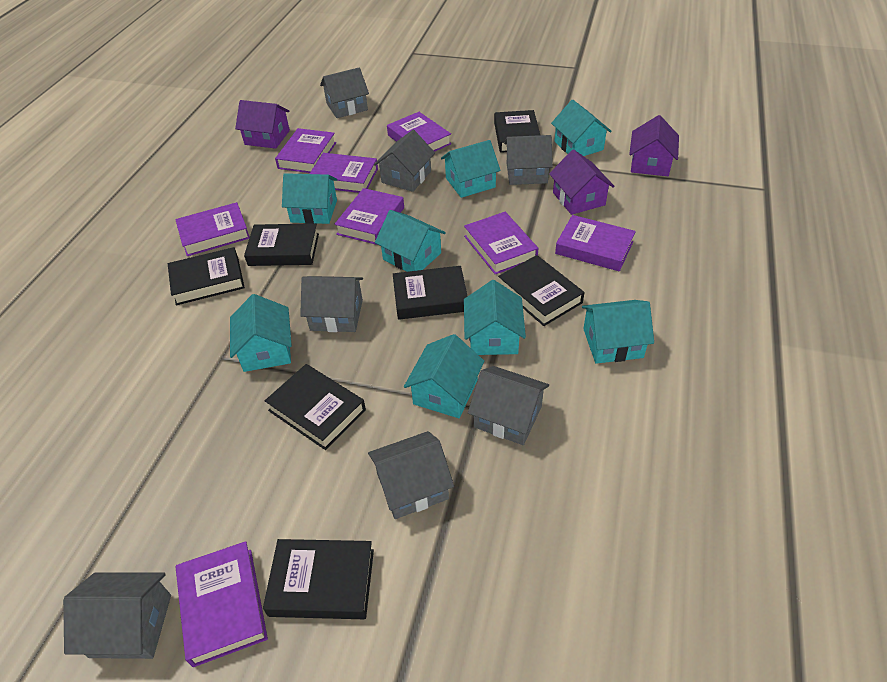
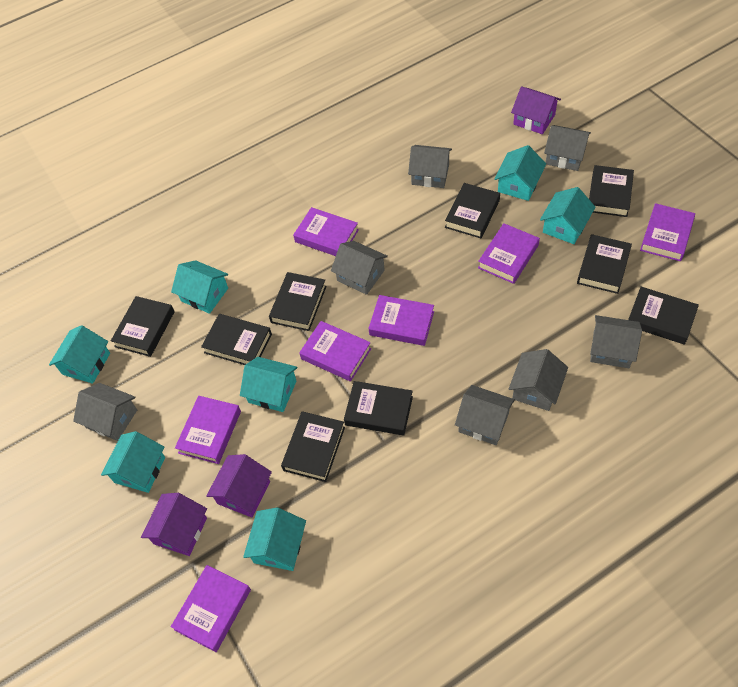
black book: 7 -> 9
purple book: 8 -> 7
turquoise house: 8 -> 7

